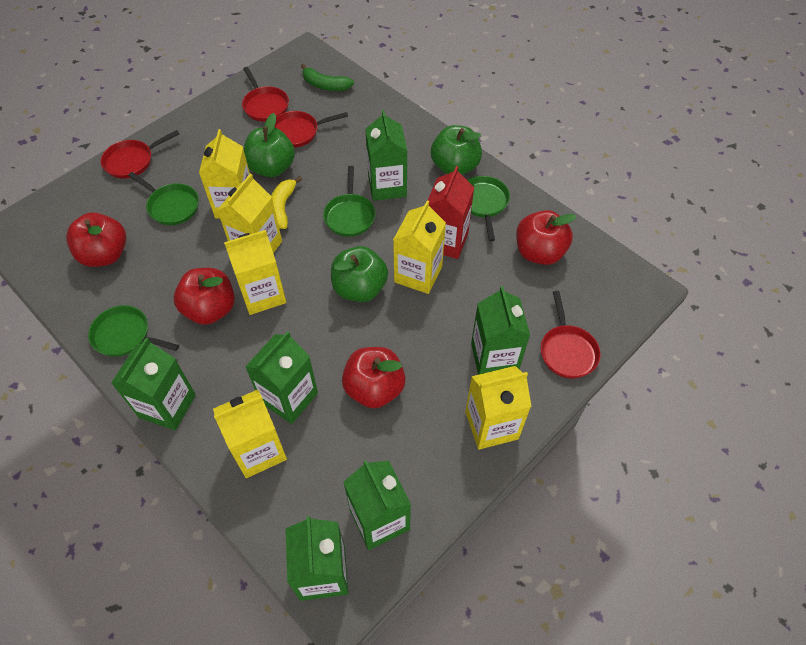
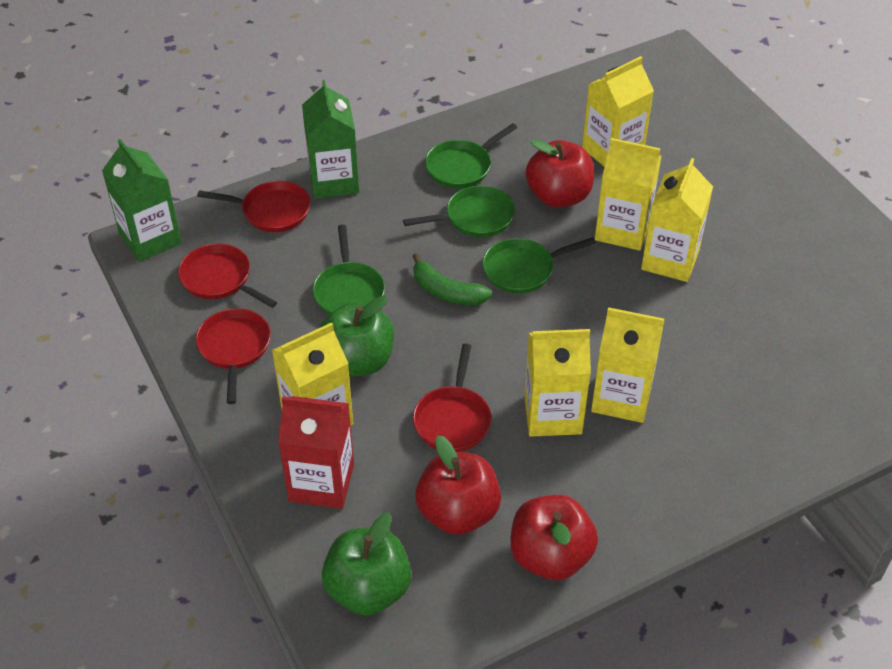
green apple: 3 -> 2
green carton: 6 -> 2
red apple: 4 -> 3
yellow banana: 1 -> 0

